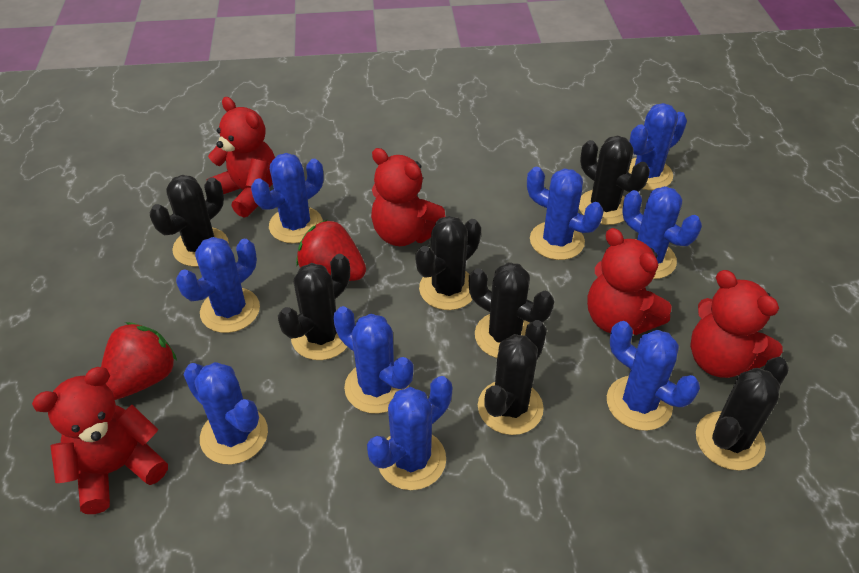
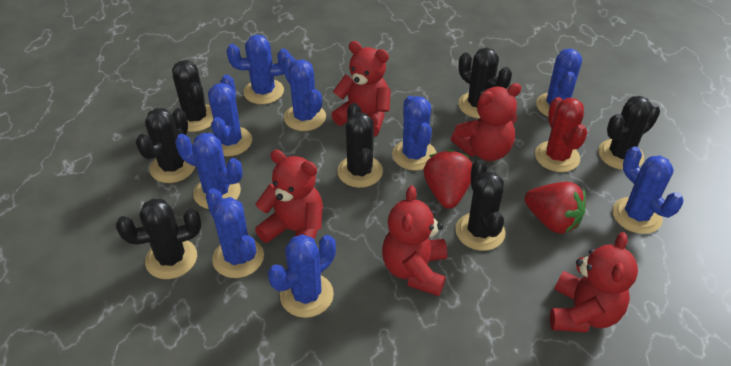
red cactus: 0 -> 1

